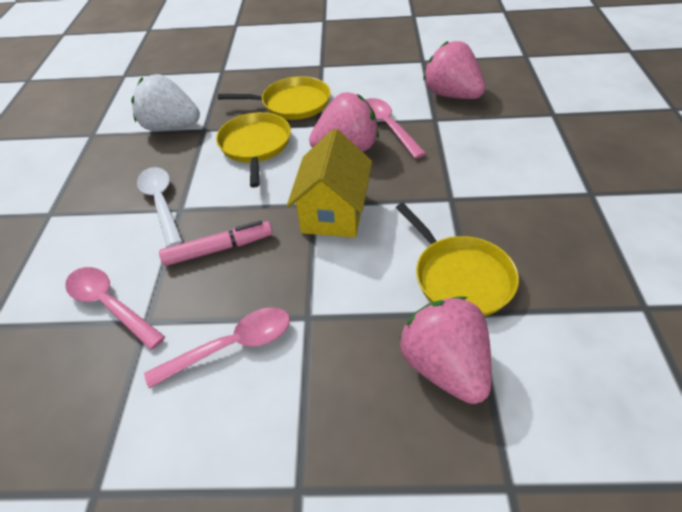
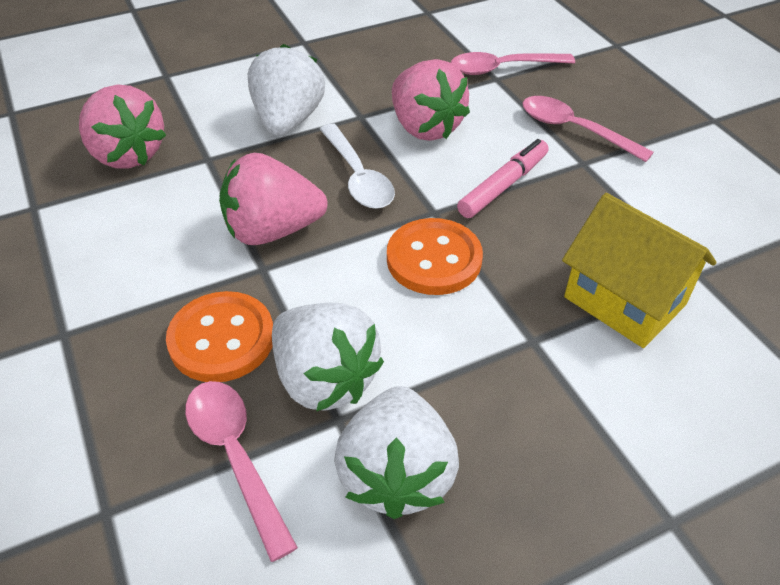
orange button: 0 -> 2
white strawberry: 1 -> 3
yellow pan: 3 -> 0

